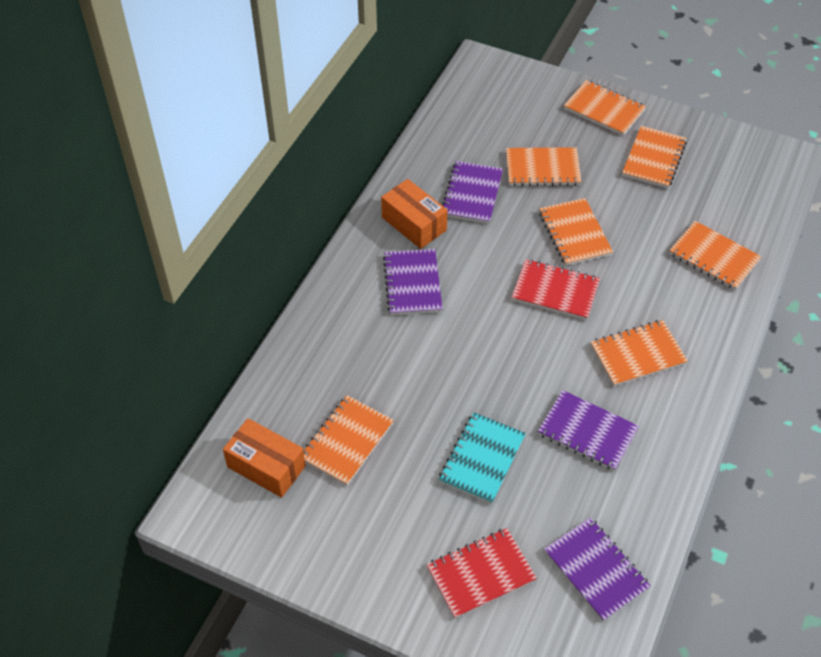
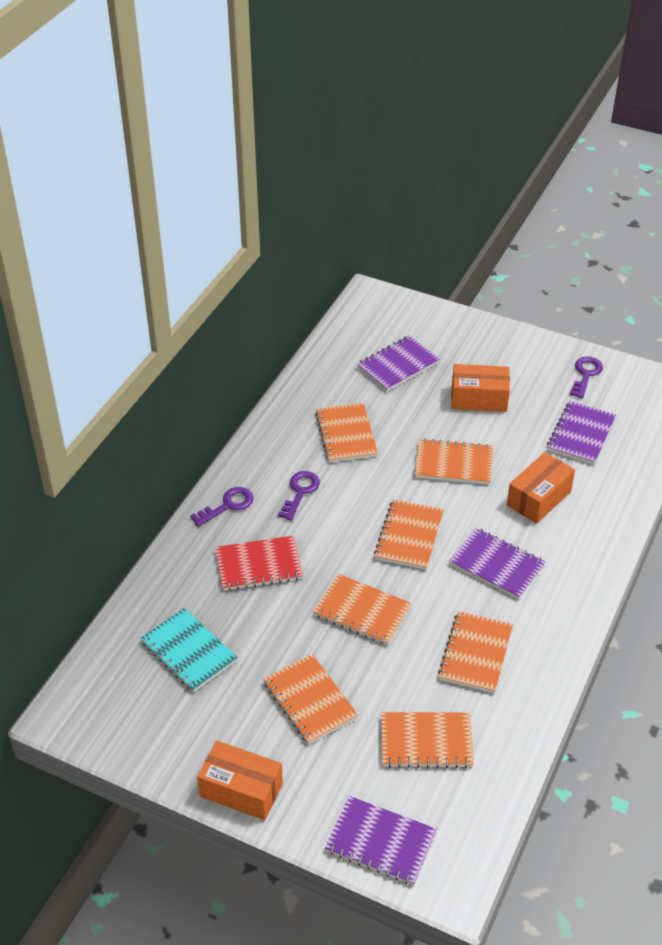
orange box: 2 -> 3
purple key: 0 -> 3
red notebook: 2 -> 1

